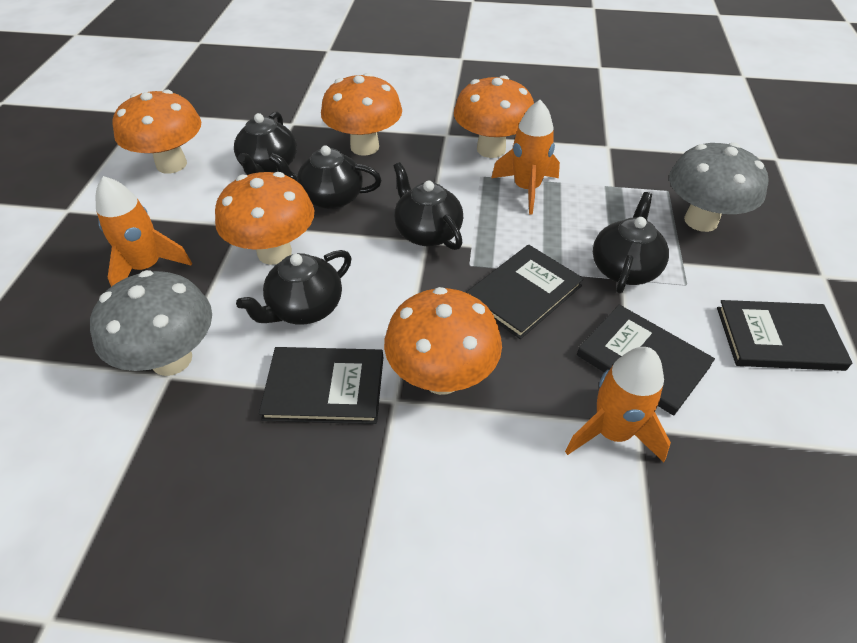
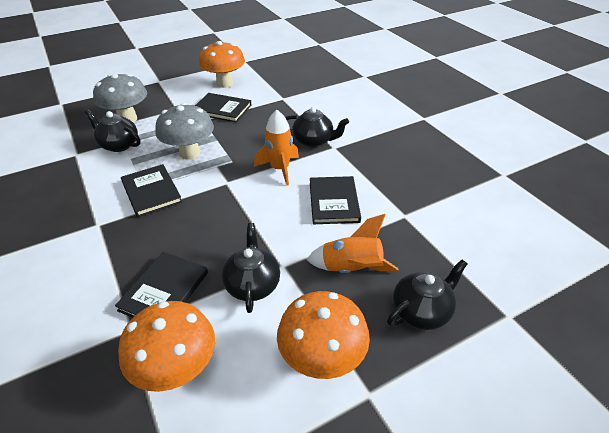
black teapot: 5 -> 4
orange mushroom: 5 -> 3
orange rocket: 3 -> 2

